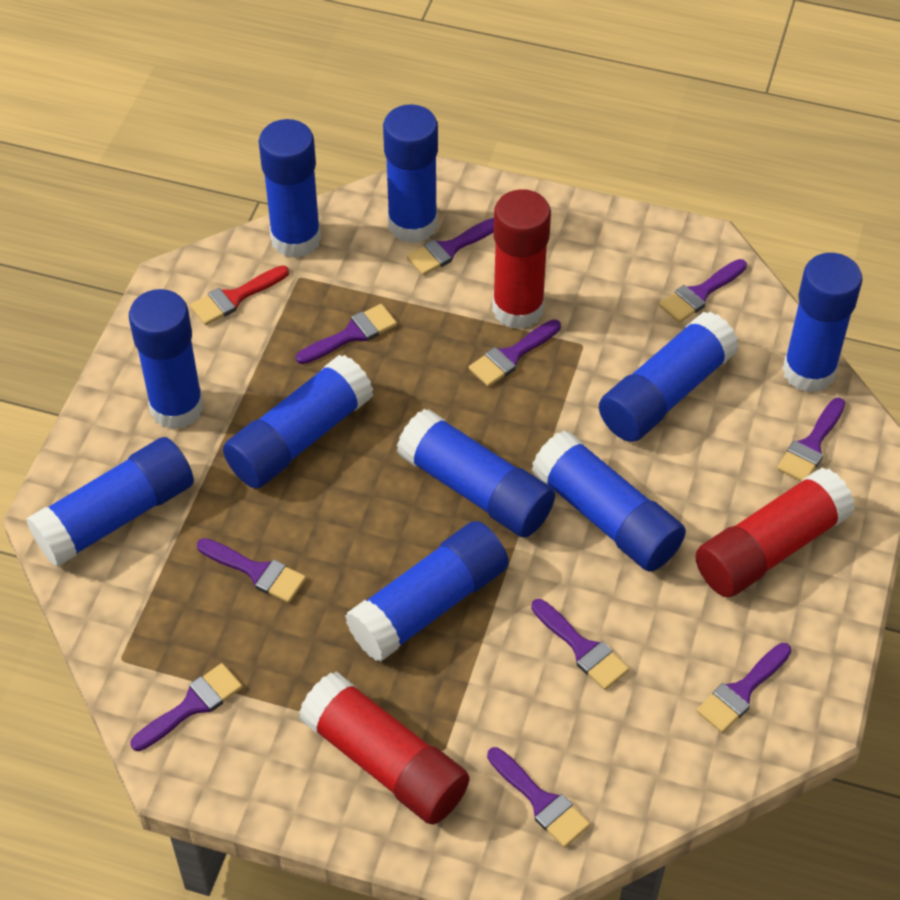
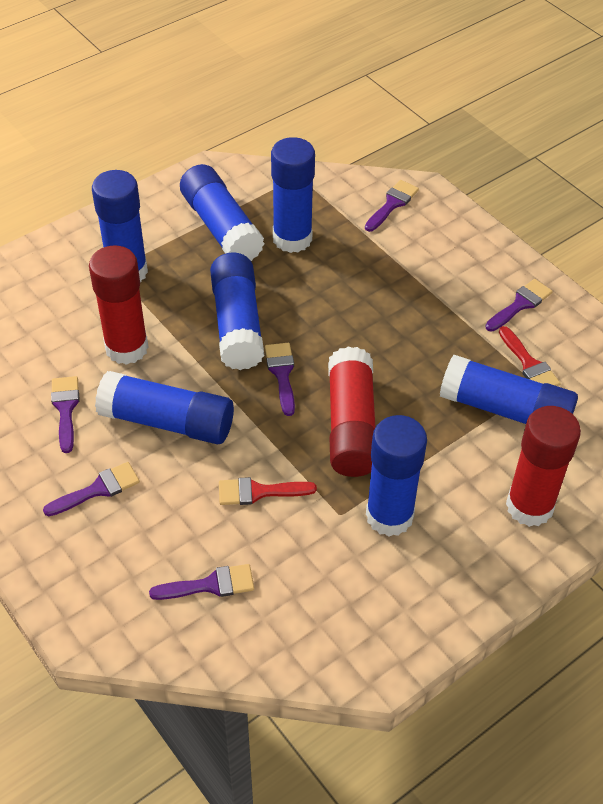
blue glue stick: 10 -> 7
purple brush: 10 -> 6
red brush: 1 -> 2

